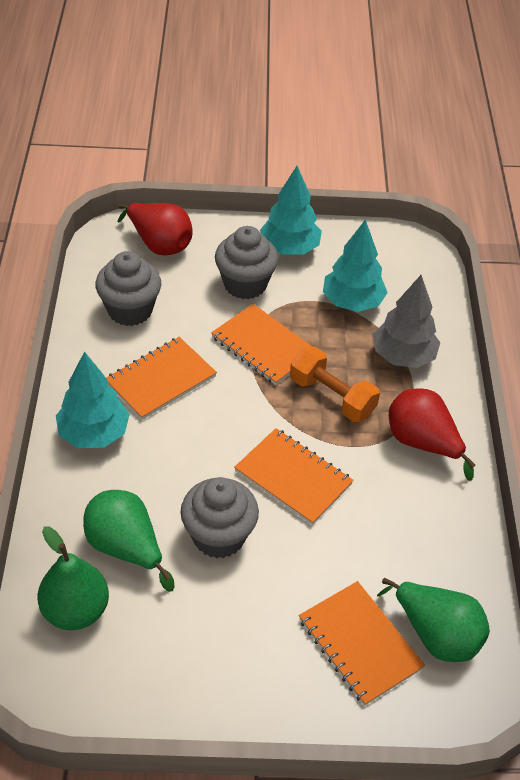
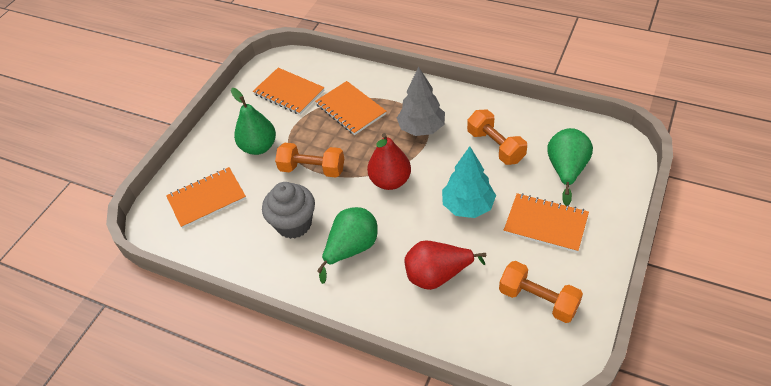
grey cupcake: 3 -> 1
orange dumbbell: 1 -> 3
turquoise tree: 3 -> 1

